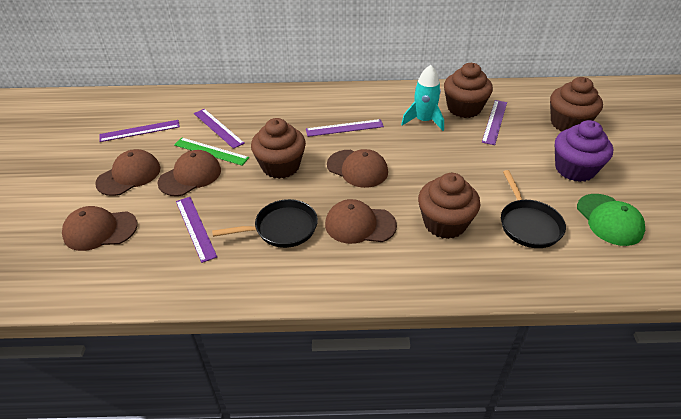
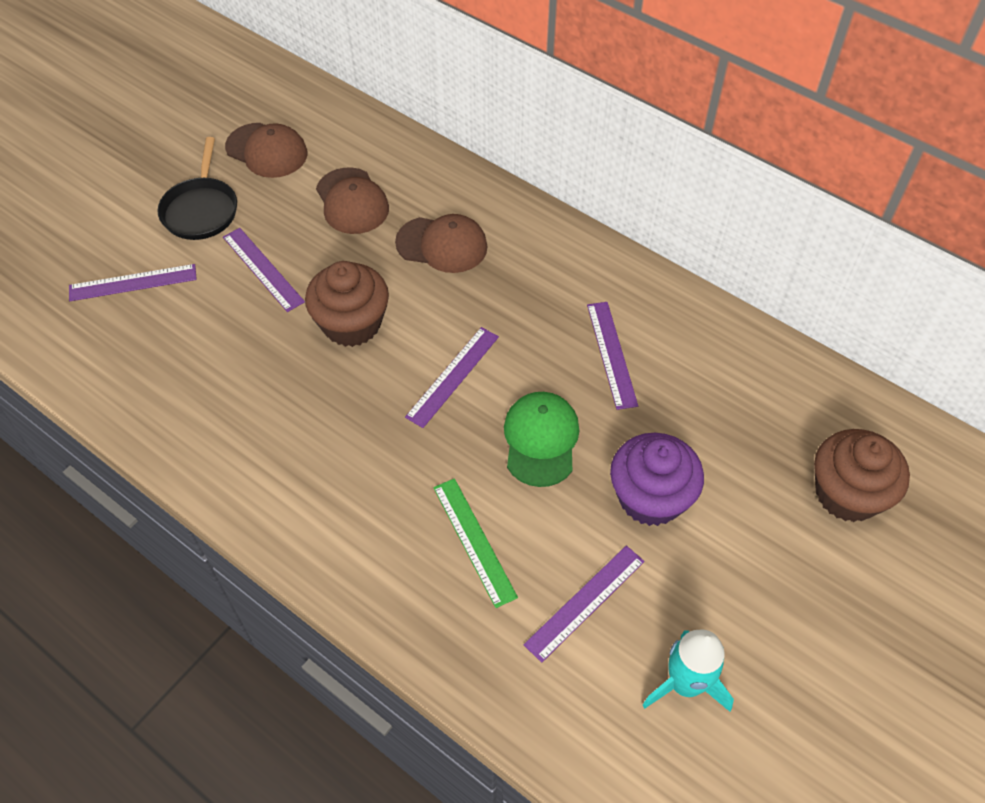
black pan: 2 -> 1
brown cap: 5 -> 3
brown cupcake: 4 -> 2

